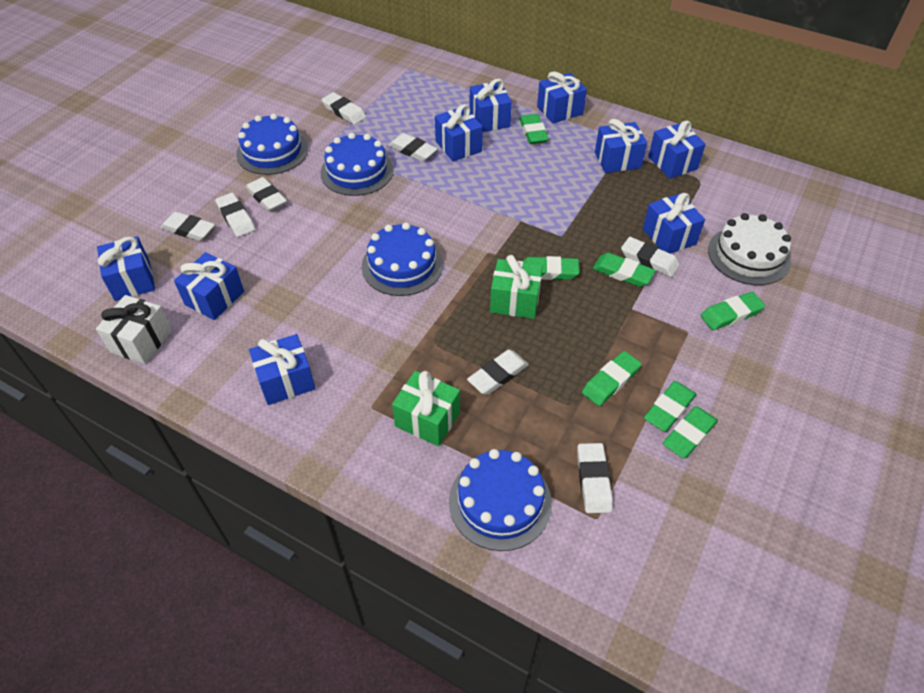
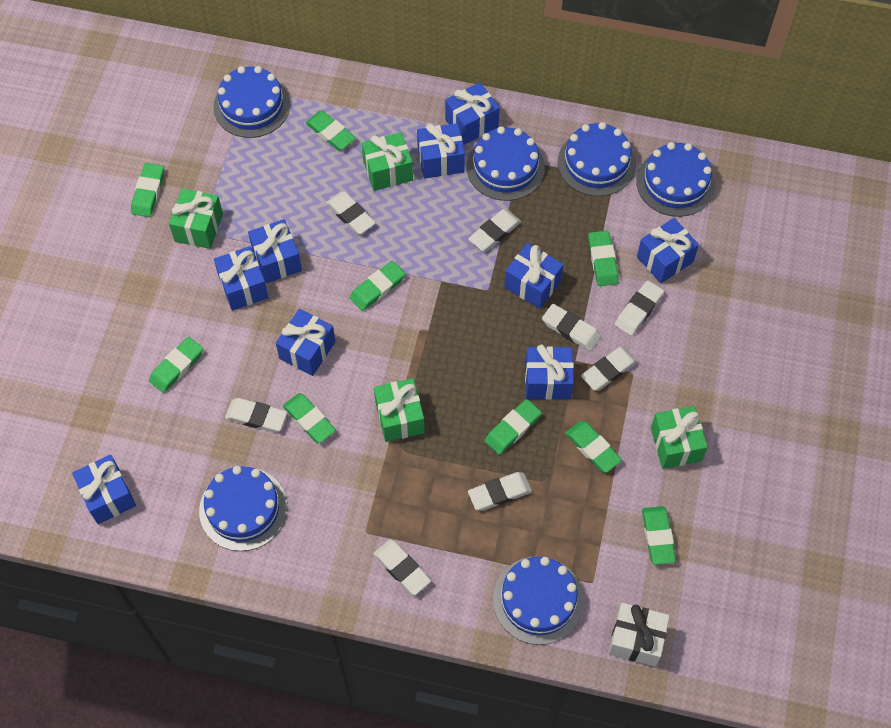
blue cake: 4 -> 6
green eraser: 7 -> 9
green gift: 2 -> 4
white cake: 1 -> 0

